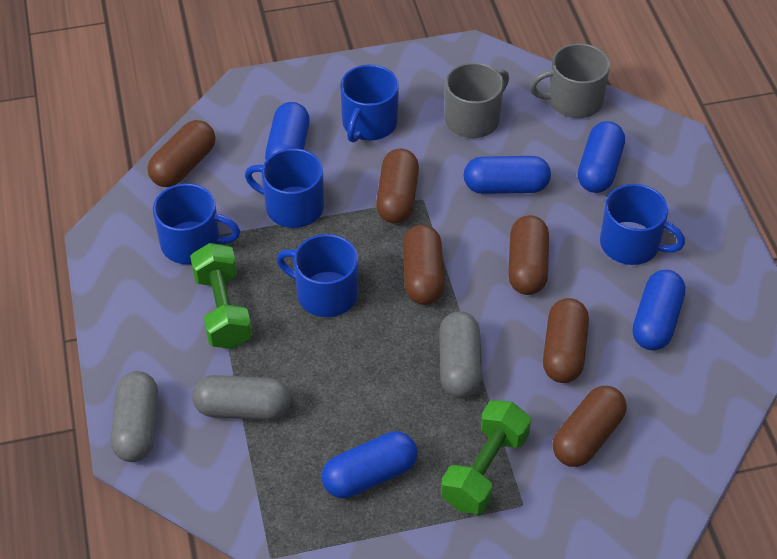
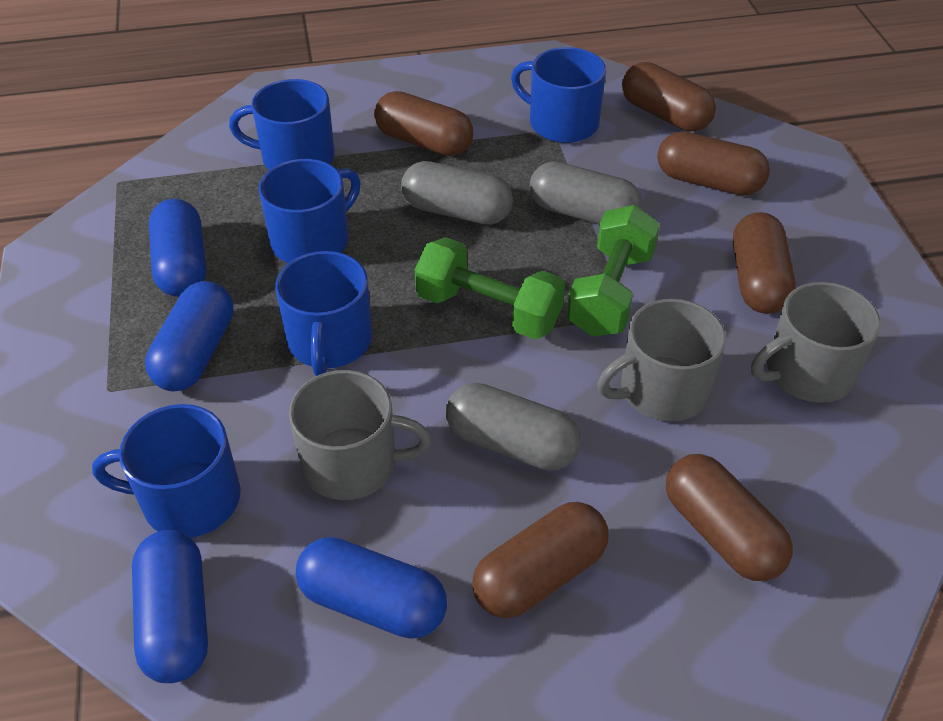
blue capsule: 5 -> 4
grey mug: 2 -> 3

